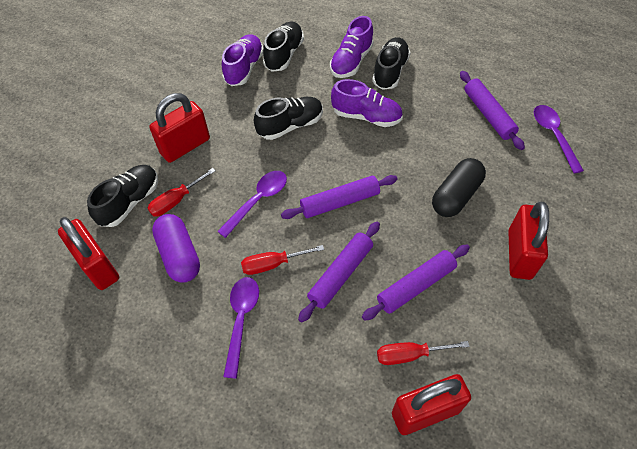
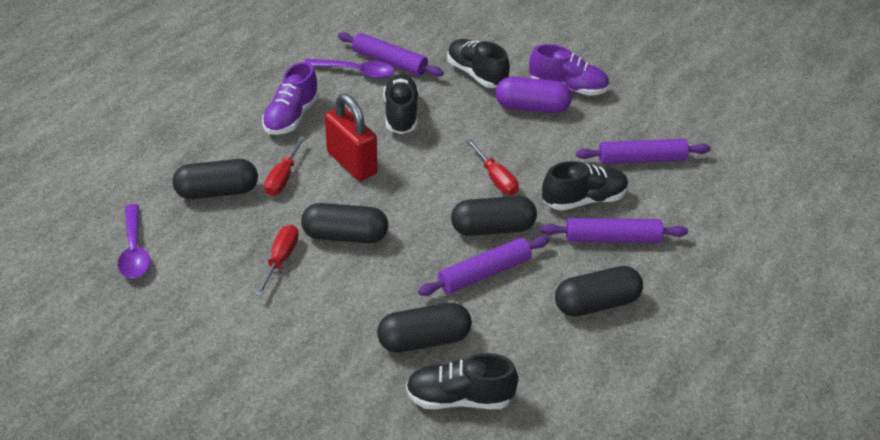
black capsule: 1 -> 5
purple shoe: 3 -> 2
purple spoon: 3 -> 2
red padlock: 4 -> 1

